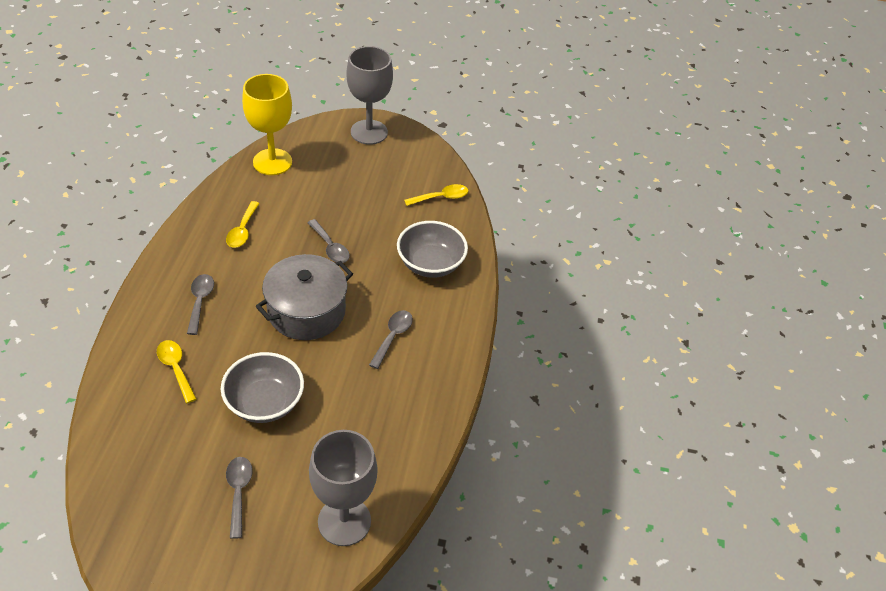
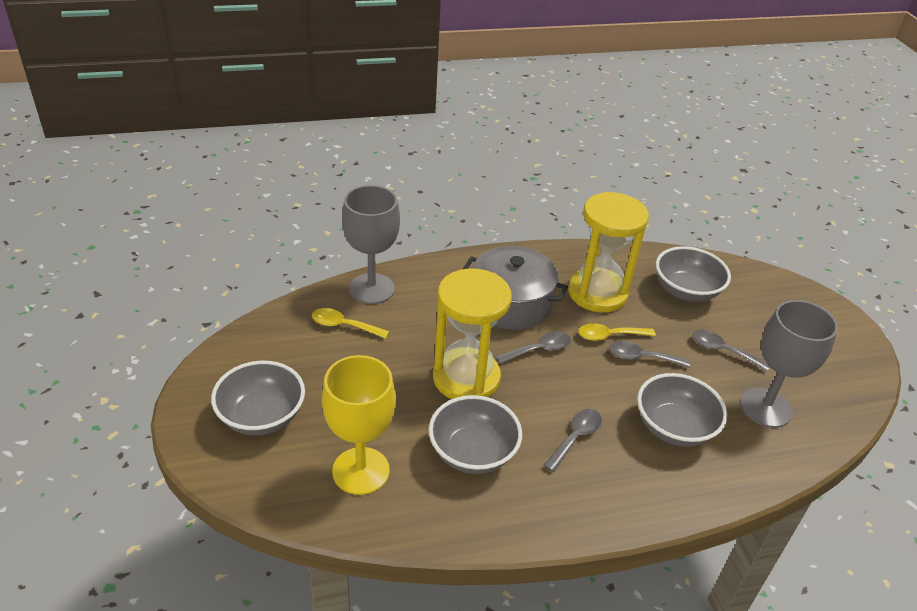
grey bowl: 2 -> 4
yellow hourglass: 0 -> 2
yellow spoon: 3 -> 2

